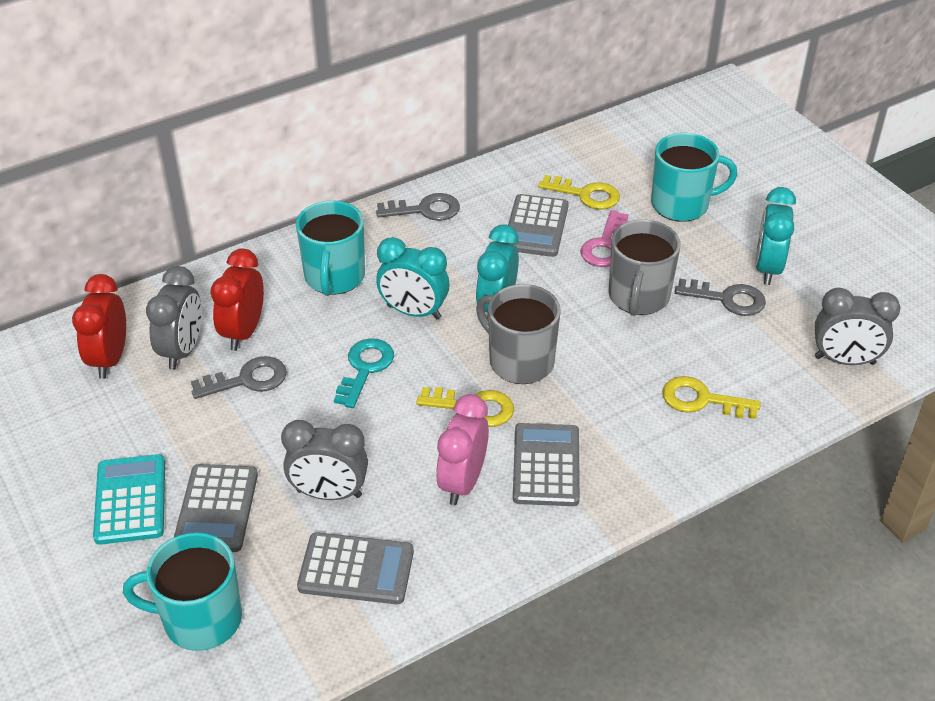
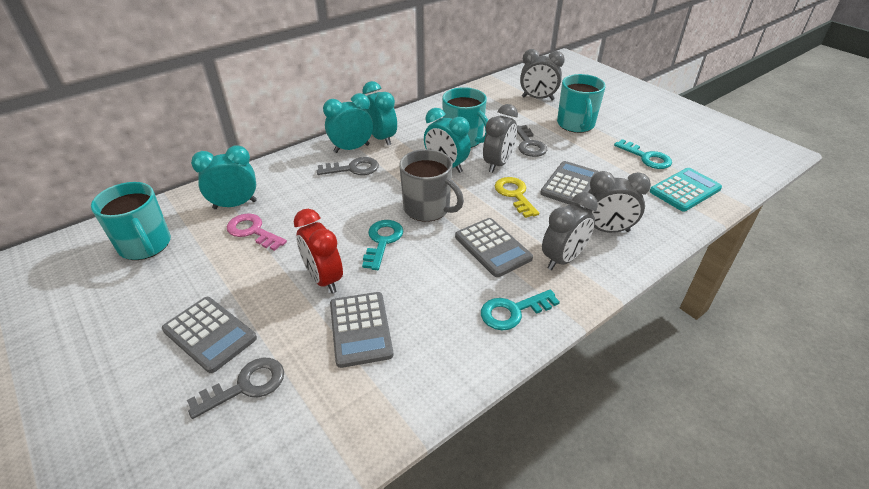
grey clock: 3 -> 4
grey mug: 2 -> 1
pink clock: 1 -> 0
red clock: 2 -> 1
turquoise clock: 3 -> 4
turquoise key: 1 -> 3
yellow key: 3 -> 1

